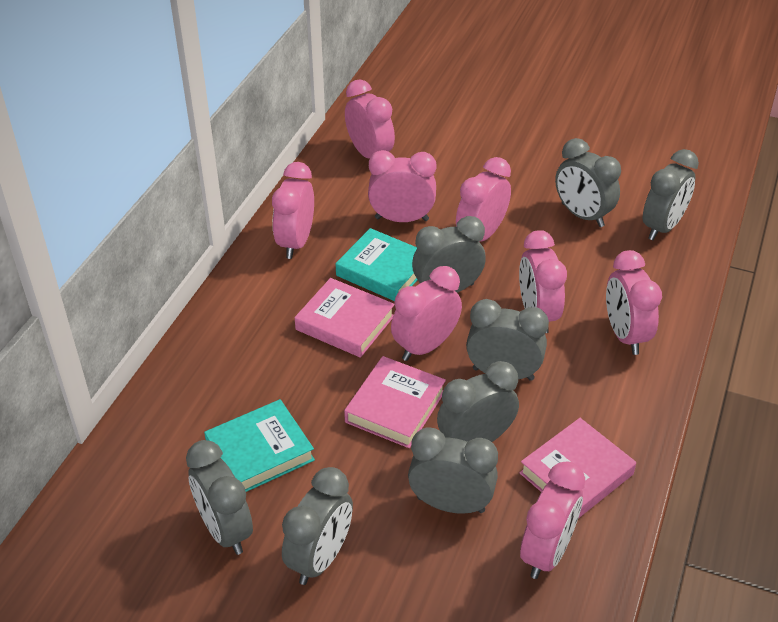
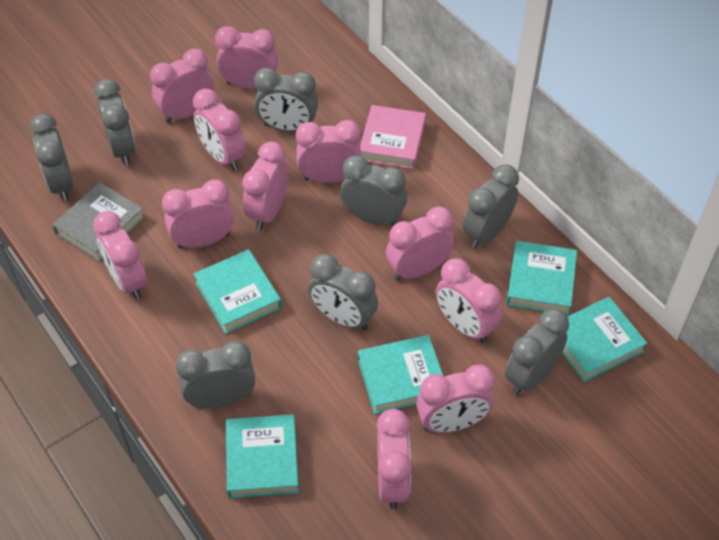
grey book: 0 -> 1
pink book: 3 -> 1
pink clock: 8 -> 11
turquoise book: 2 -> 5

